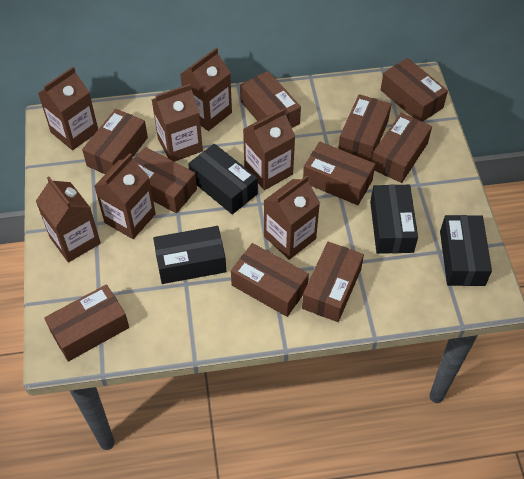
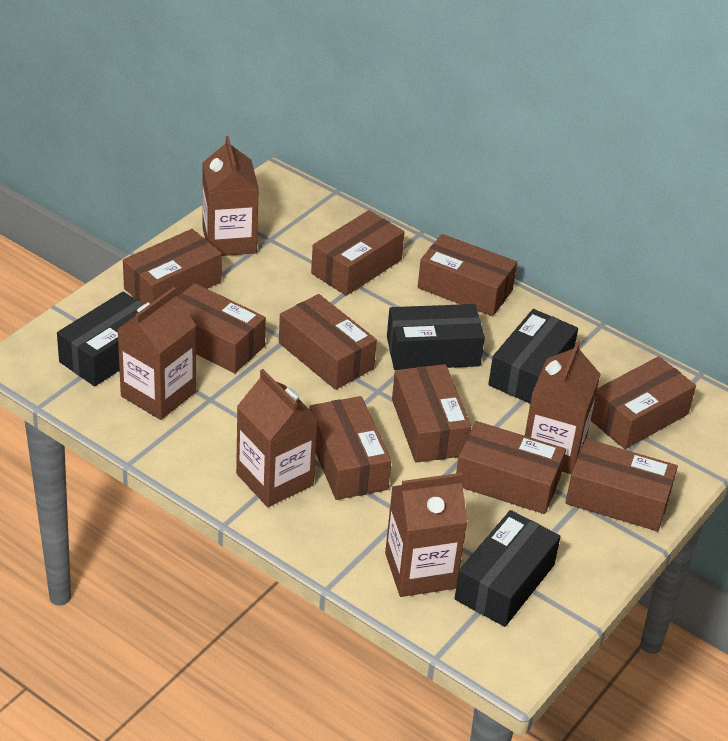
brown carton: 7 -> 5

